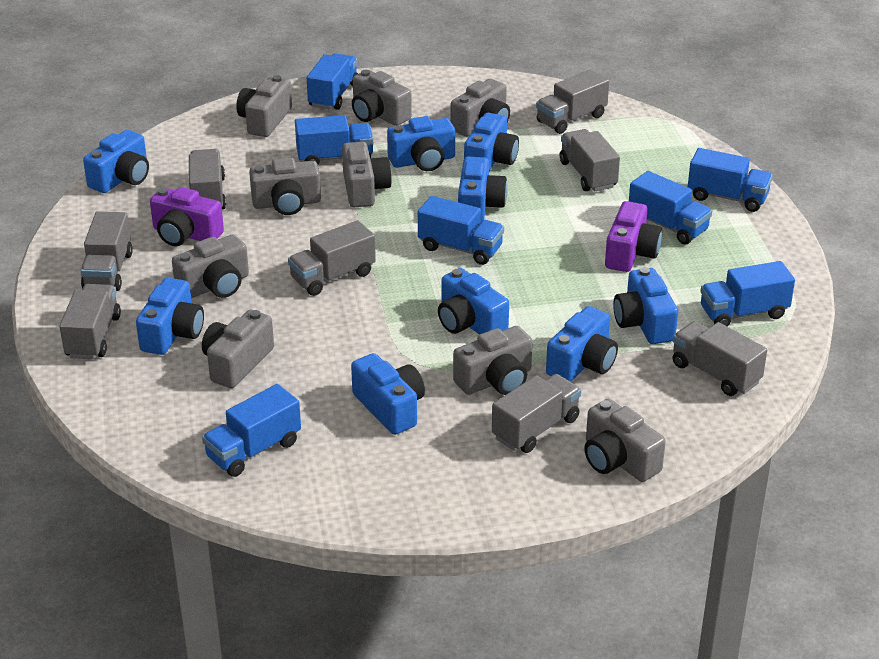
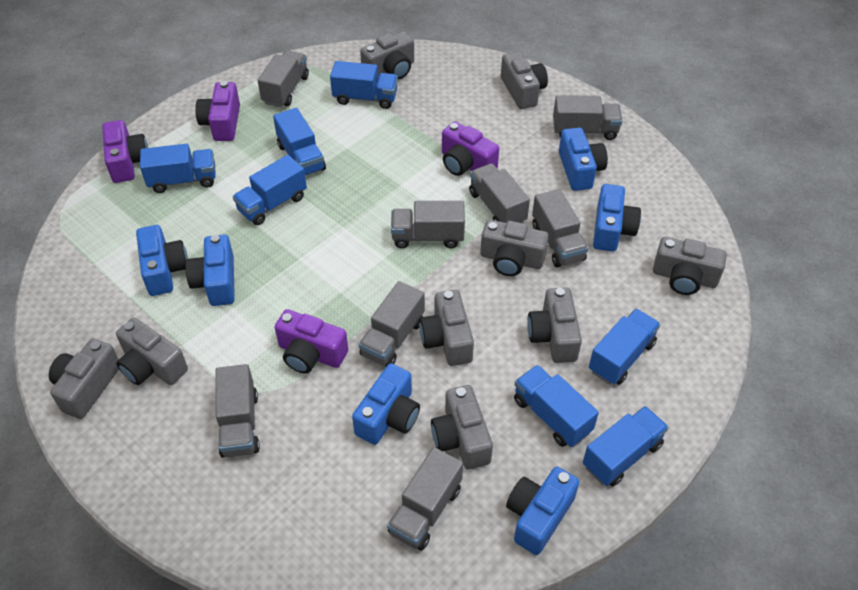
blue camera: 9 -> 6
purple camera: 2 -> 4

